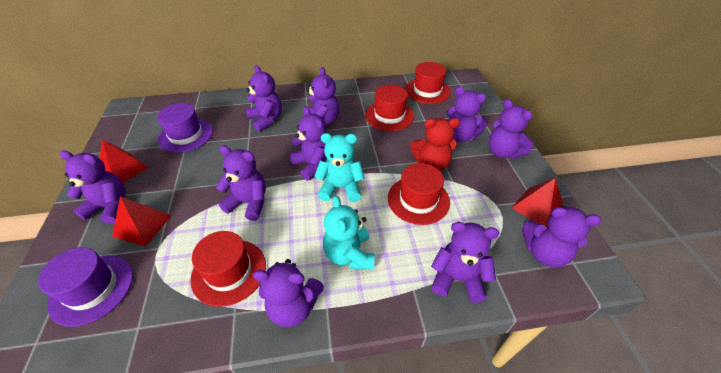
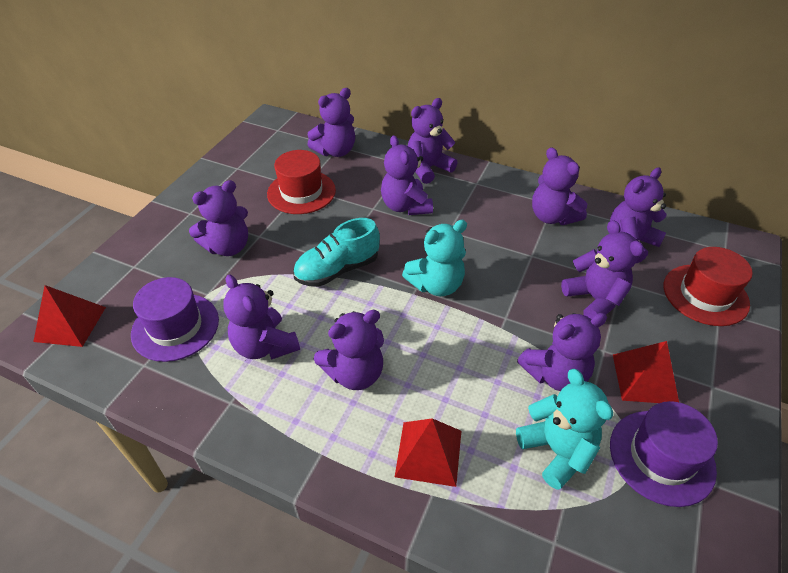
red hat: 4 -> 2
red teddy bear: 1 -> 0
turquoise shoe: 0 -> 1

